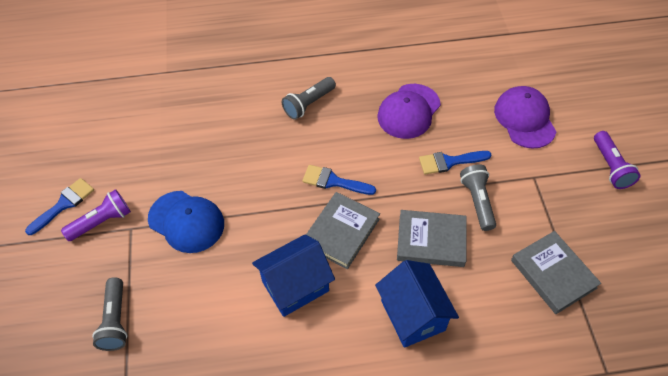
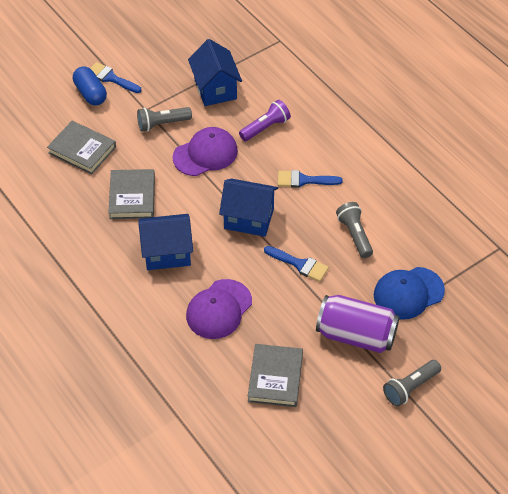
blue capsule: 0 -> 1
blue house: 2 -> 3
purple can: 0 -> 1
purple flashlight: 2 -> 1

